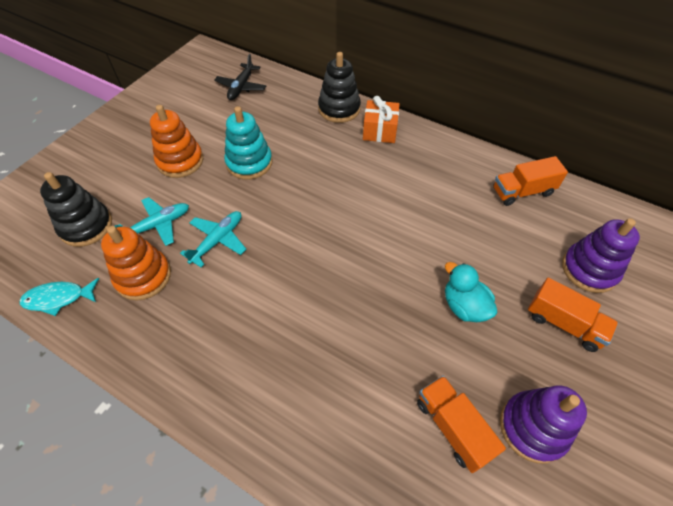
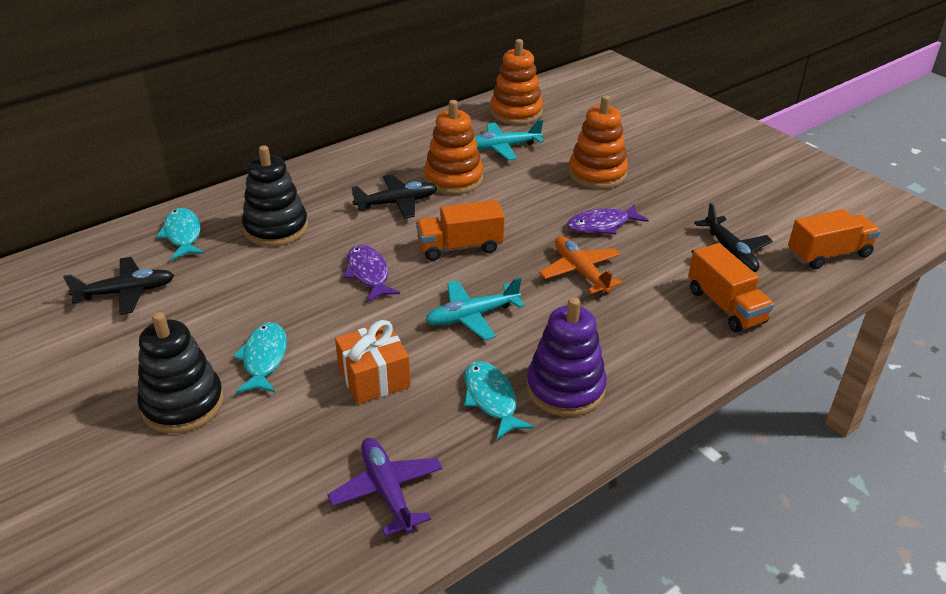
black plane: 1 -> 3
orange plane: 0 -> 1
orange stacking toy: 2 -> 3
purple fish: 0 -> 2
purple plane: 0 -> 1
purple stacking toy: 2 -> 1
turquoise duck: 1 -> 0
turquoise fish: 1 -> 3
turquoise stacking toy: 1 -> 0

